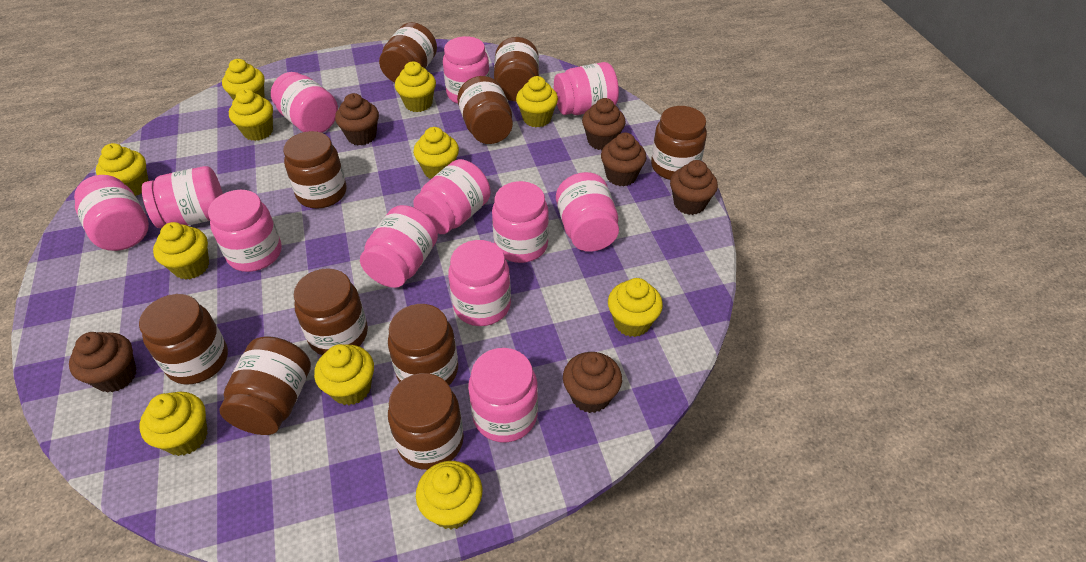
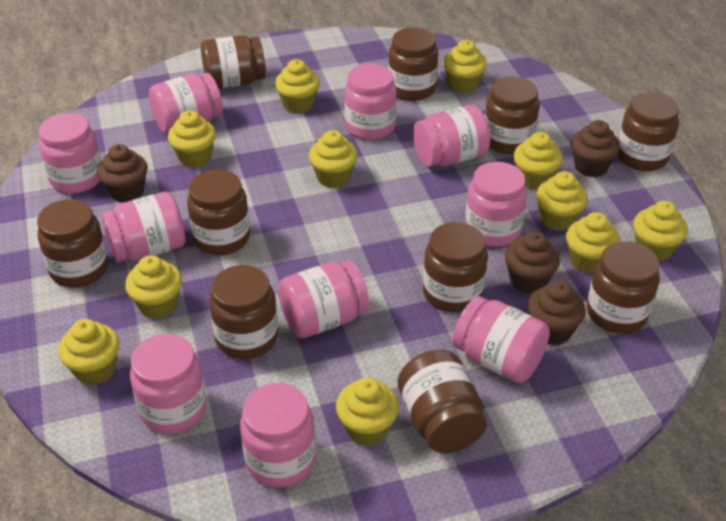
brown cupcake: 6 -> 4
pink jar: 12 -> 10

